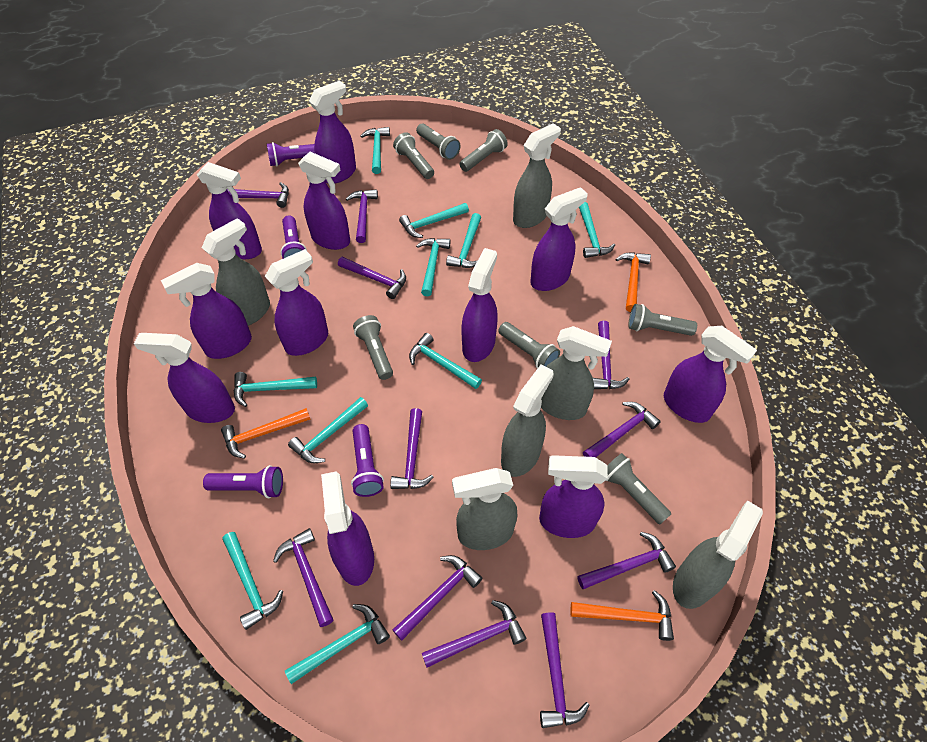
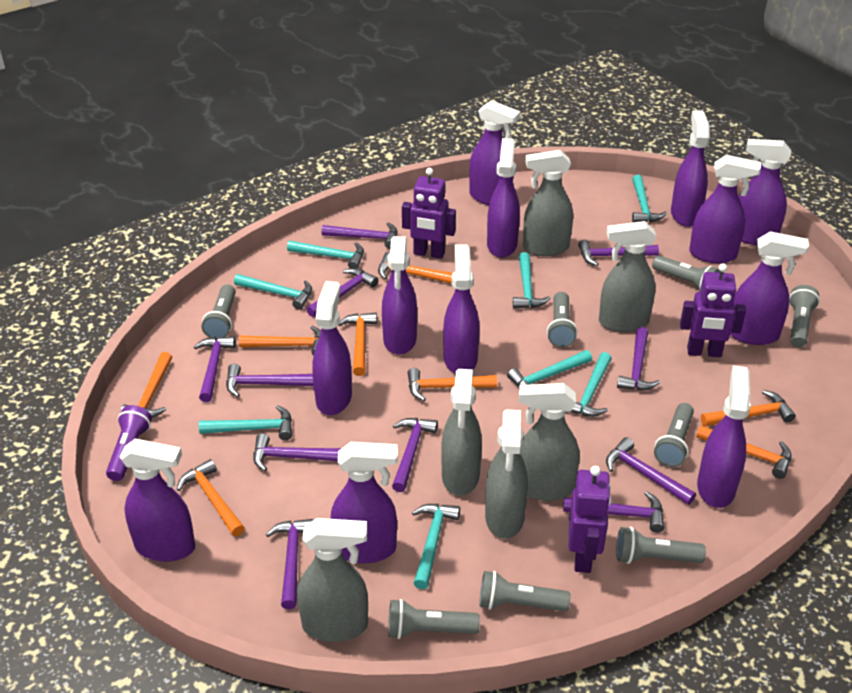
grey flashlight: 7 -> 8
orange hammer: 3 -> 8
purple flashlight: 4 -> 1
purple robot: 0 -> 3
purple spray bottle: 11 -> 12
turquoise hammer: 10 -> 8

